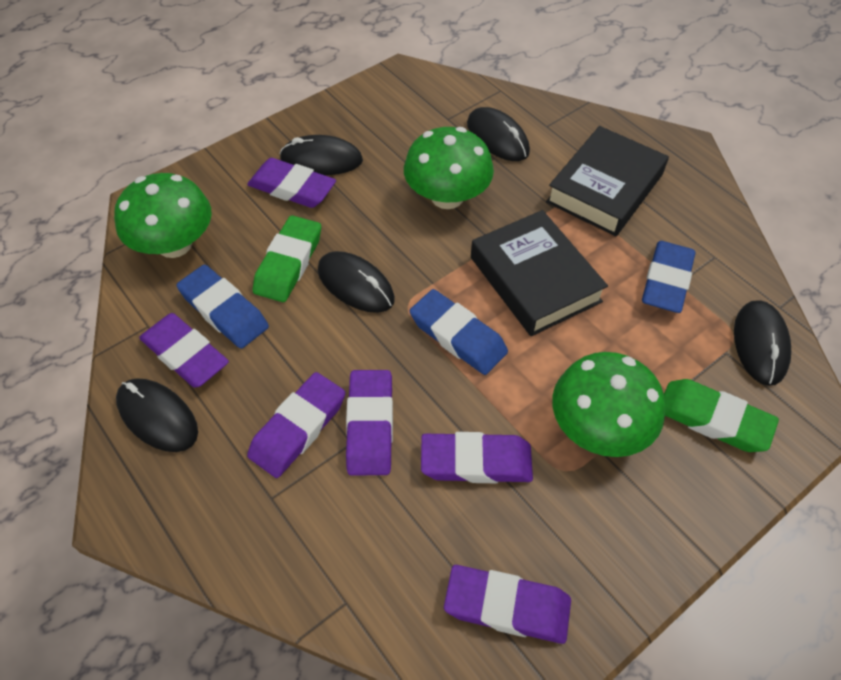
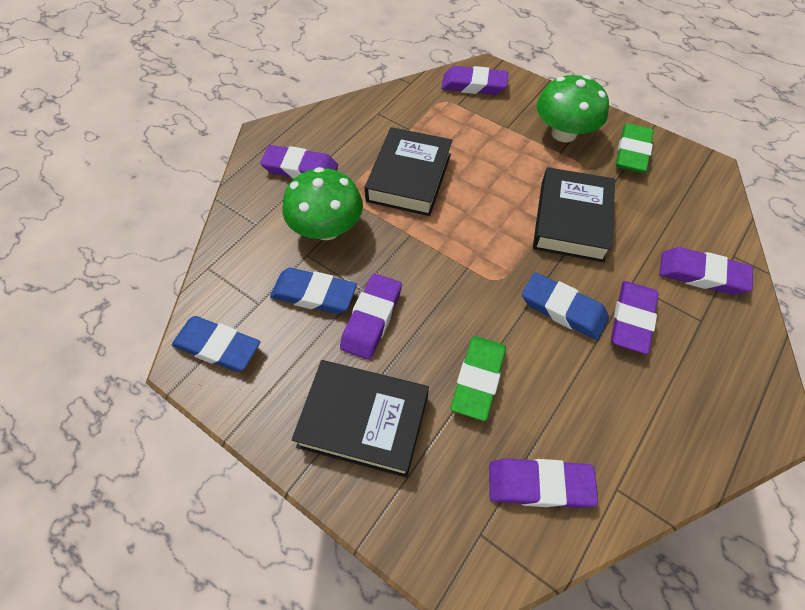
black book: 2 -> 3
black mouse: 5 -> 0
green mushroom: 3 -> 2

